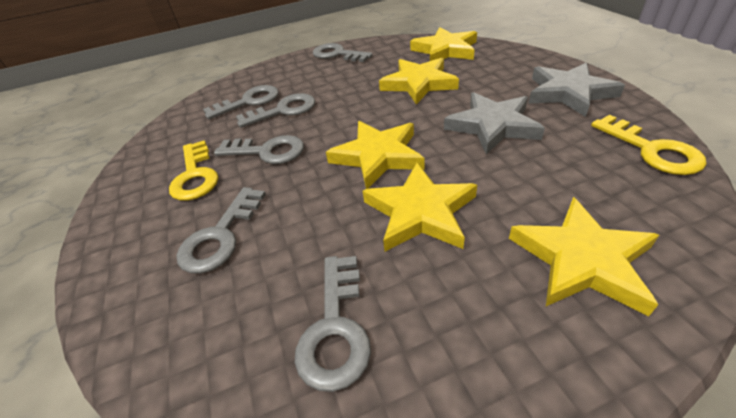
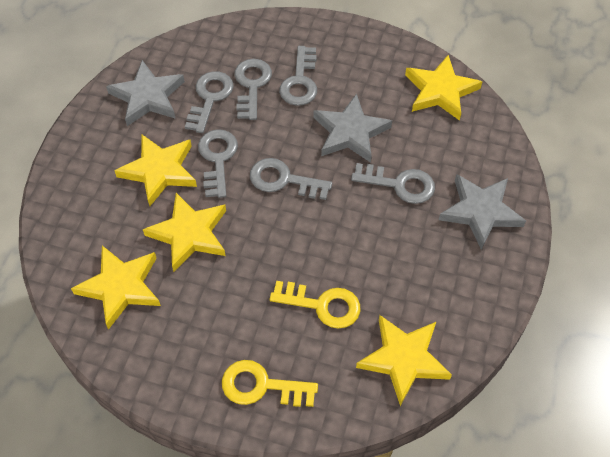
grey star: 2 -> 3

